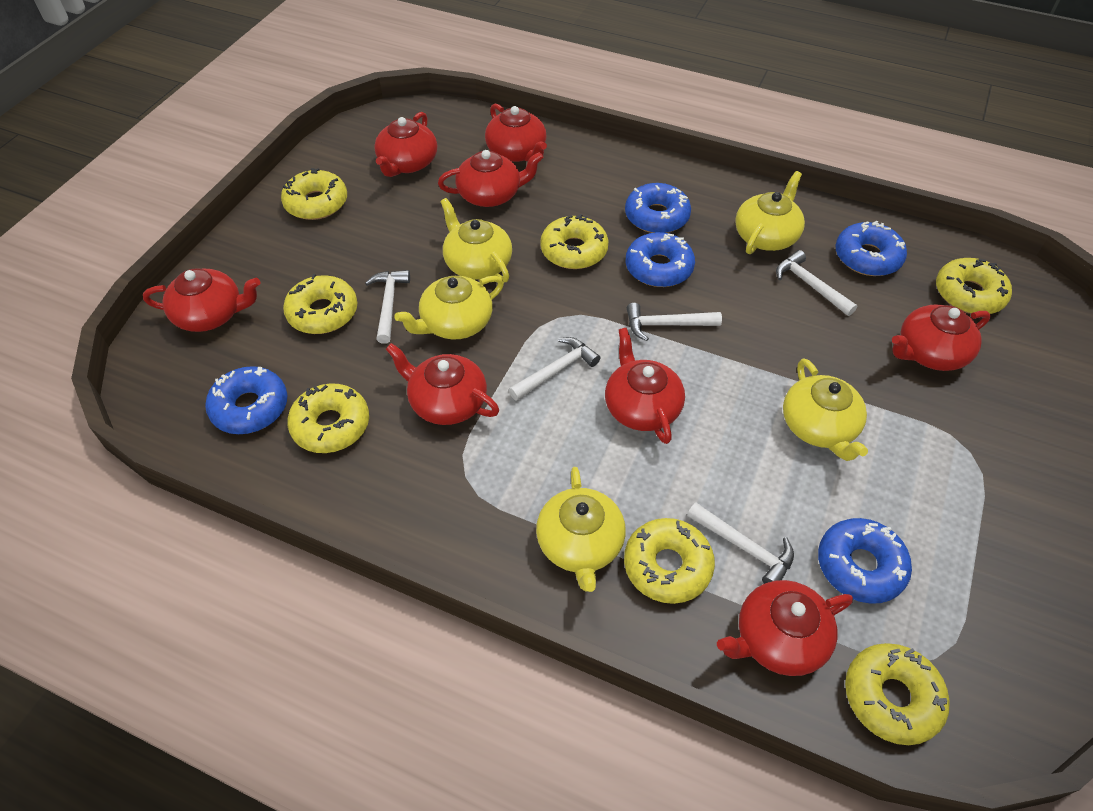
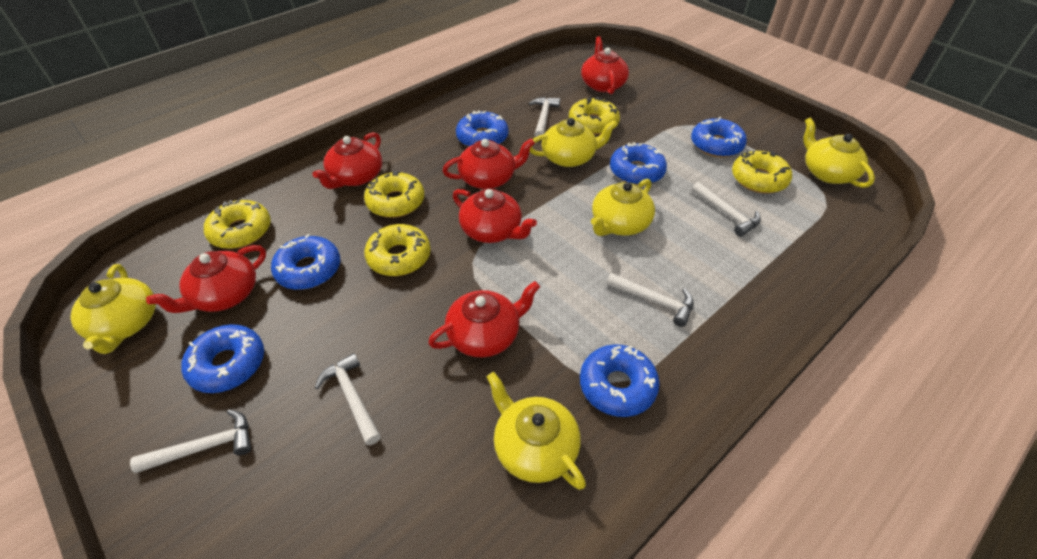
blue donut: 5 -> 6
red teapot: 8 -> 6
yellow donut: 7 -> 5

